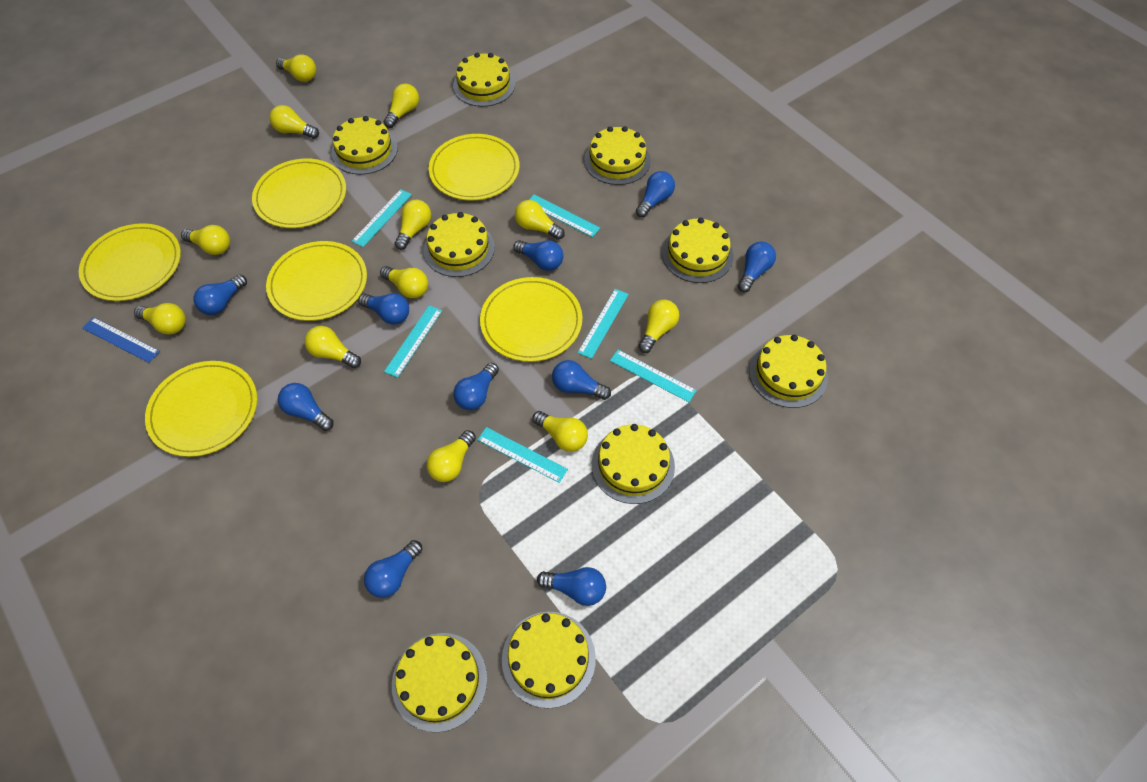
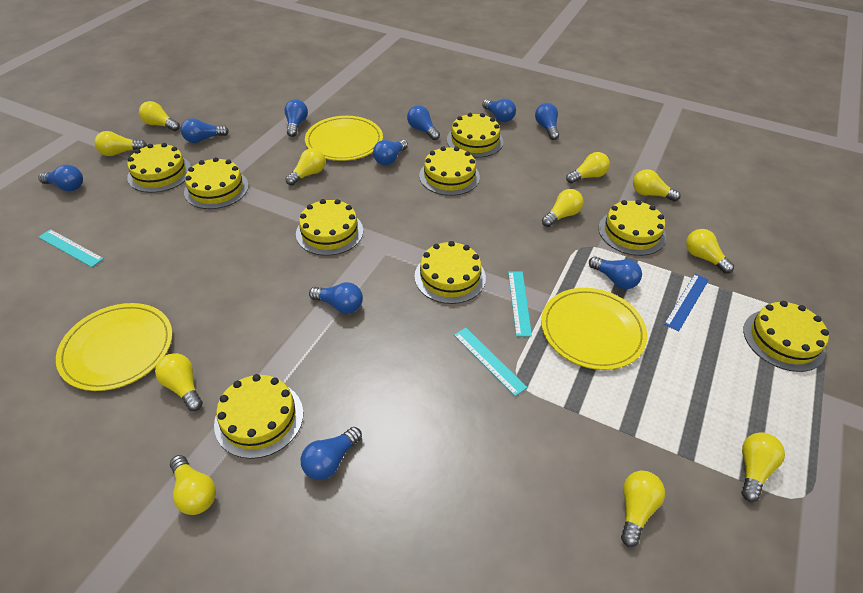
turquoise ruler: 6 -> 3
yellow light bulb: 12 -> 11
yellow plate: 6 -> 3

